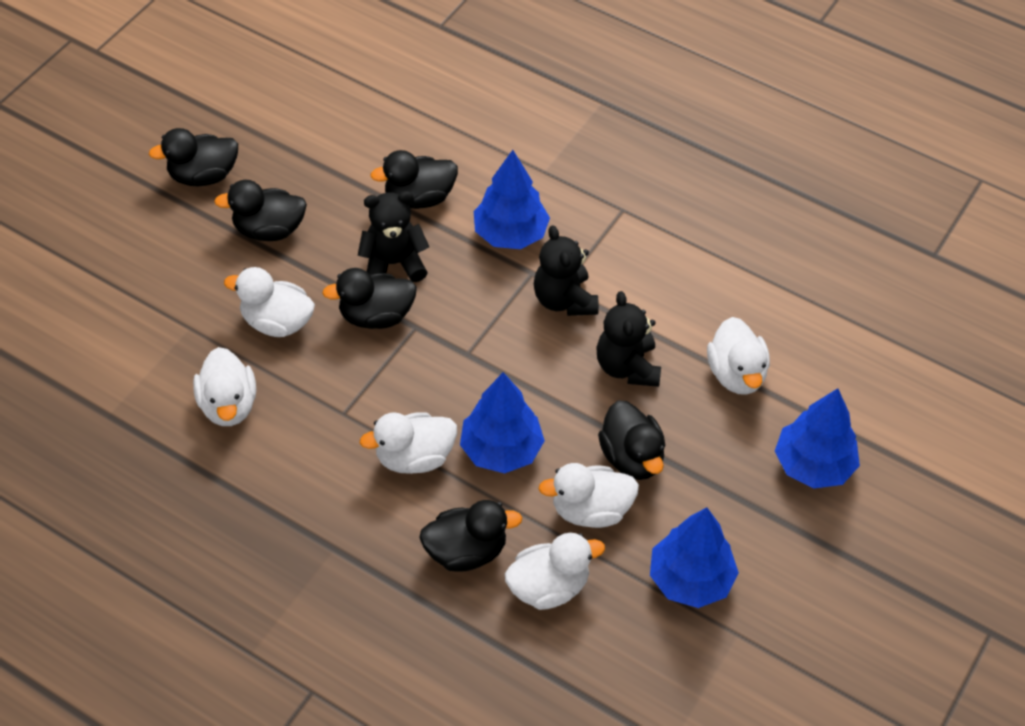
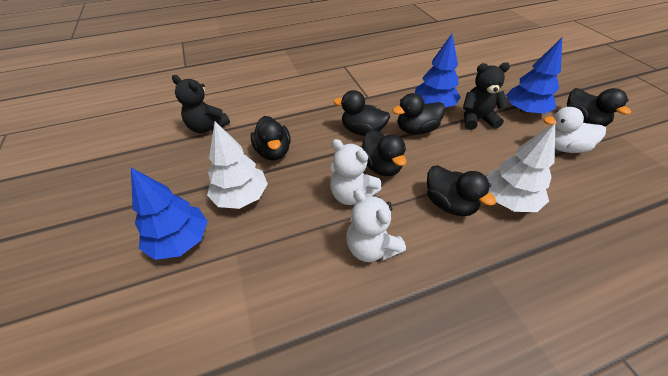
black teddy bear: 3 -> 2
blue tree: 4 -> 3
white duck: 6 -> 1
white teddy bear: 0 -> 2
white tree: 0 -> 2

